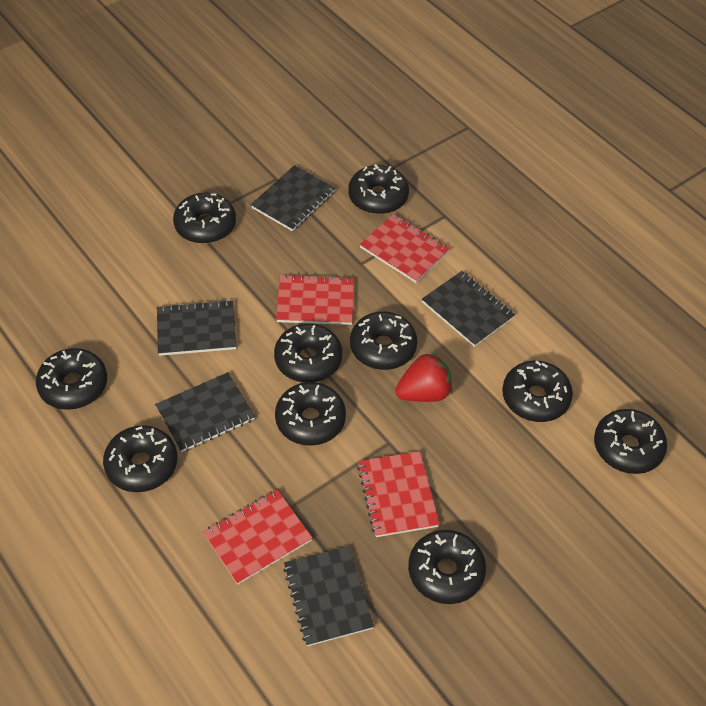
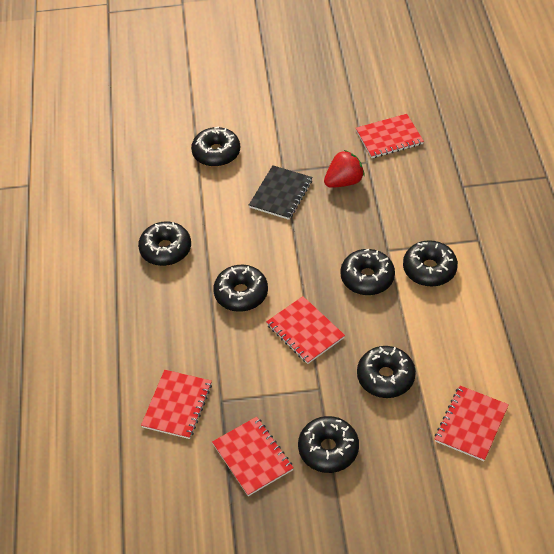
black donut: 10 -> 7
black notebook: 5 -> 1
red notebook: 4 -> 5

